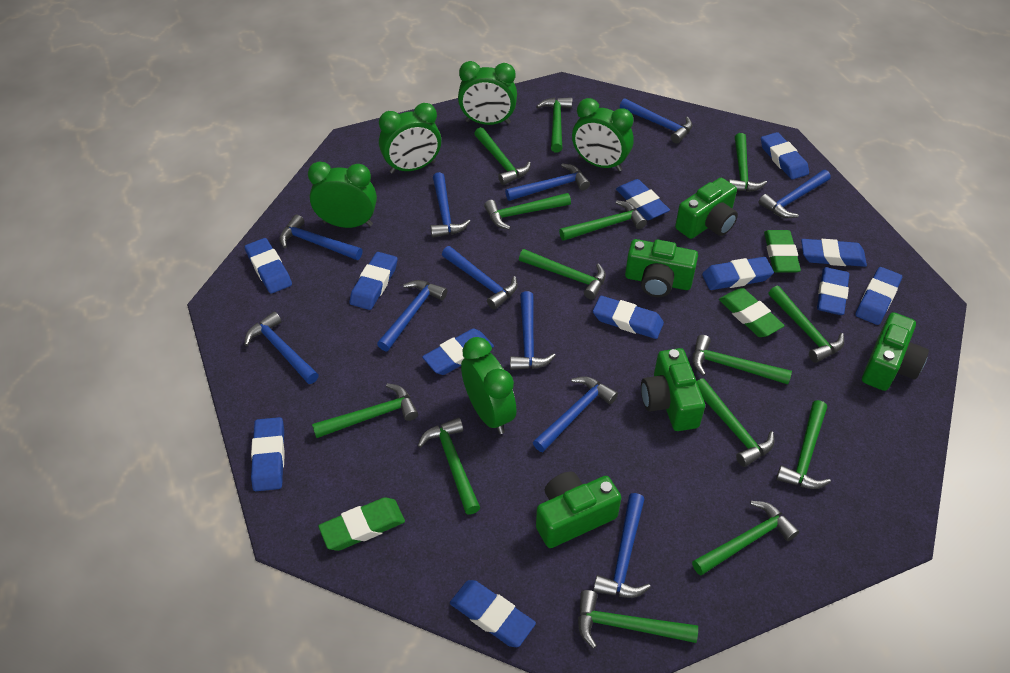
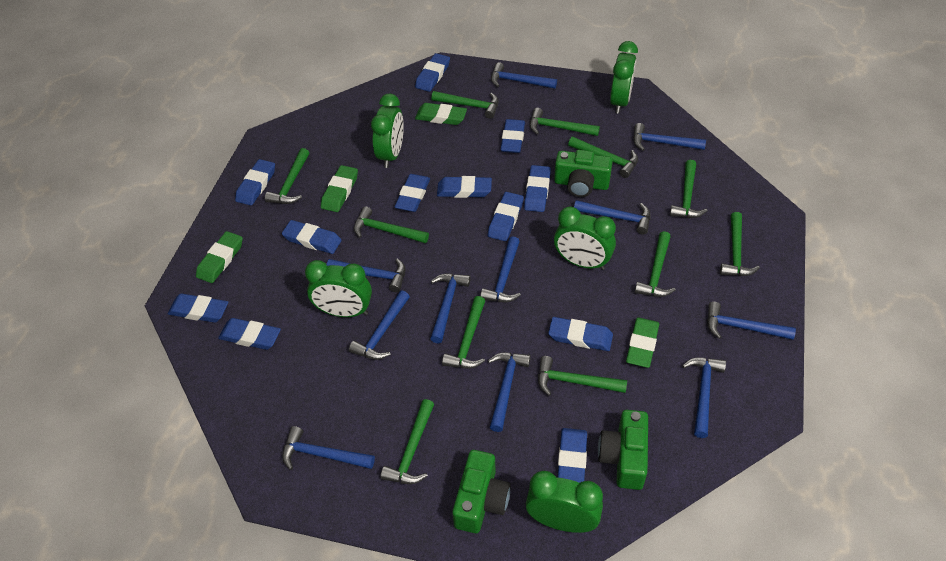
green camera: 5 -> 3
green eraser: 3 -> 4
green hammer: 14 -> 11

